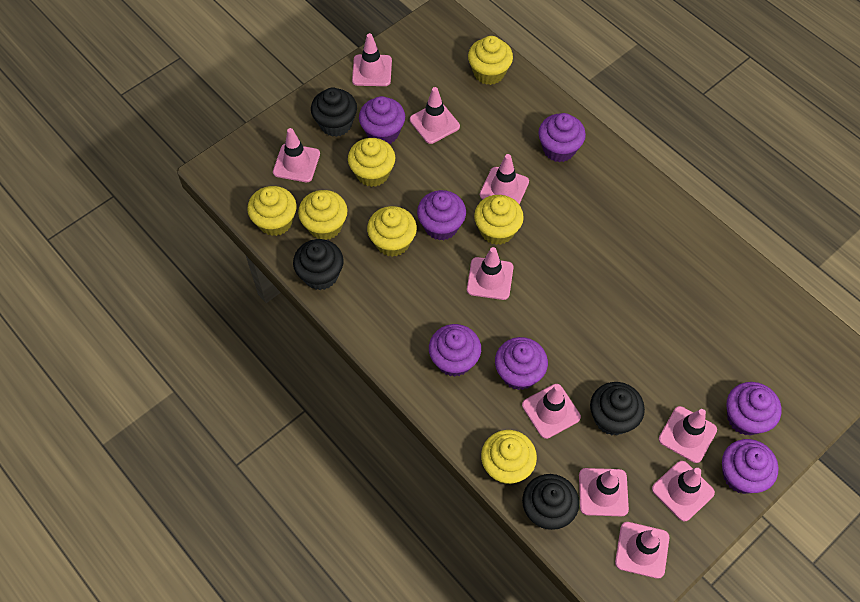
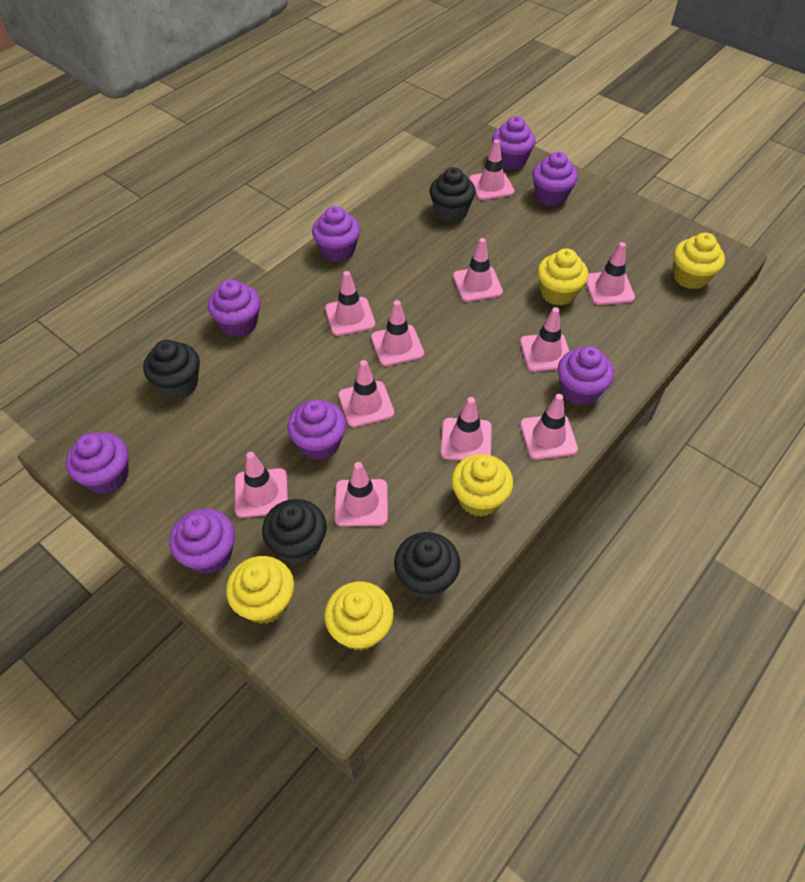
pink traffic cone: 10 -> 11
purple cupcake: 7 -> 8
yellow cupcake: 7 -> 5

